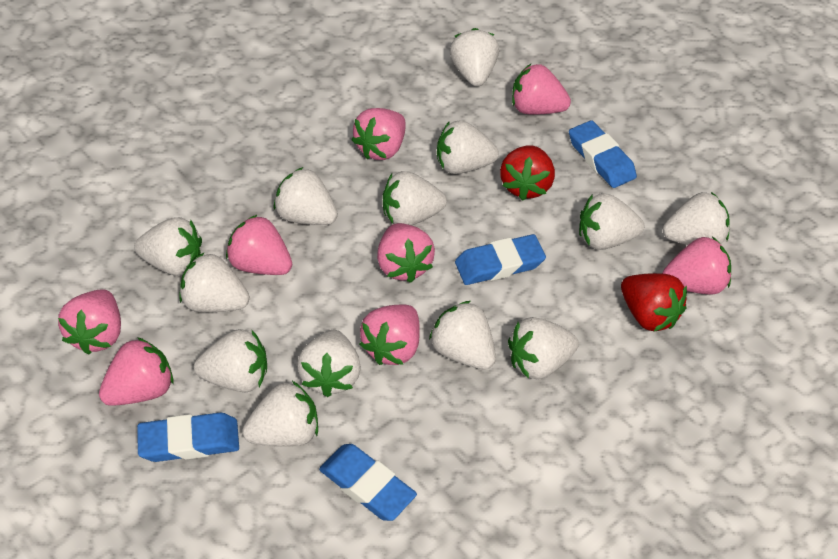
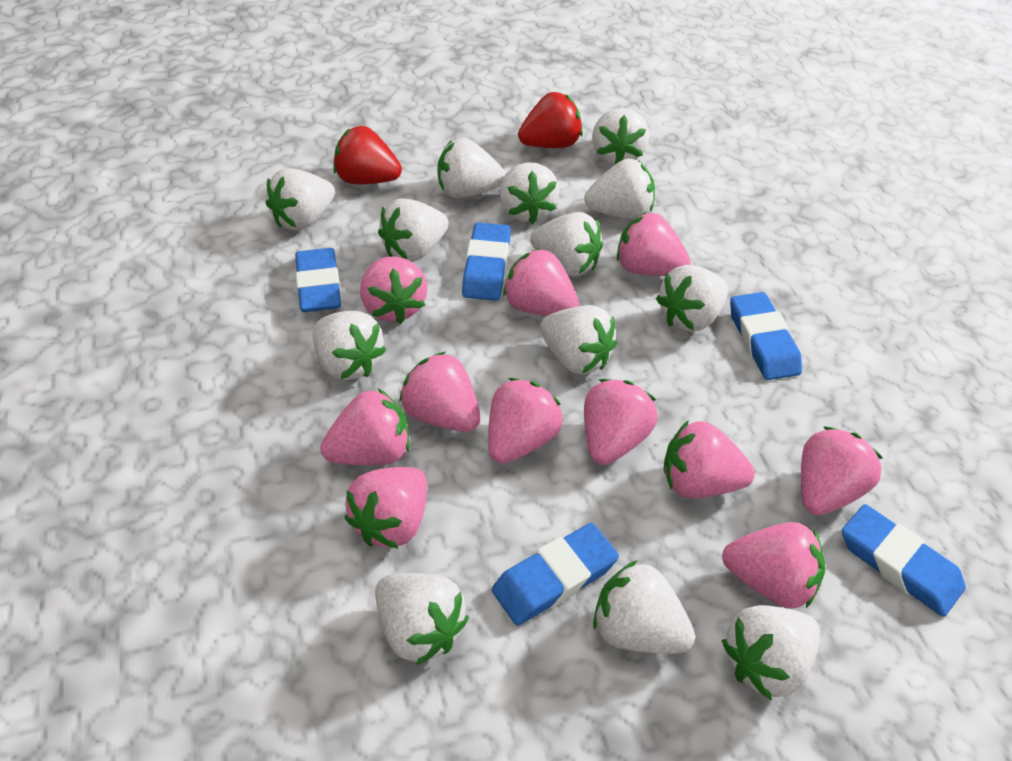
blue eraser: 4 -> 5
pink strawberry: 8 -> 11

